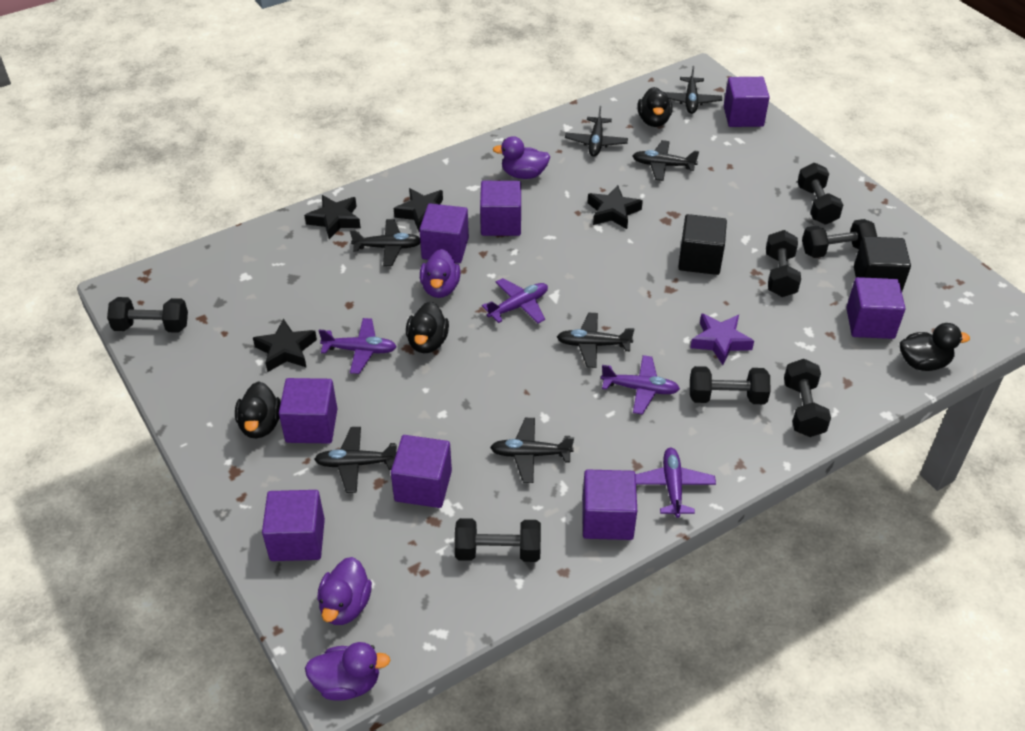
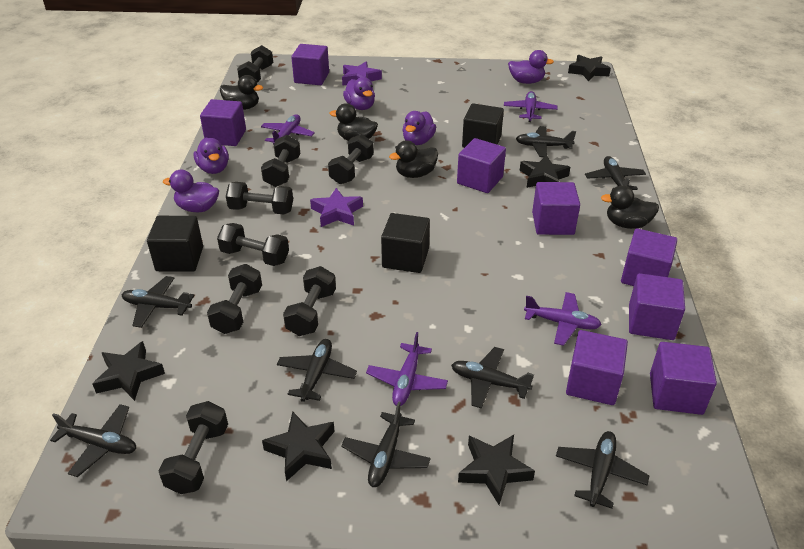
black cube: 2 -> 3
black dumbbell: 7 -> 8
black plane: 7 -> 8
black star: 4 -> 5
purple duck: 4 -> 5
purple star: 1 -> 2

